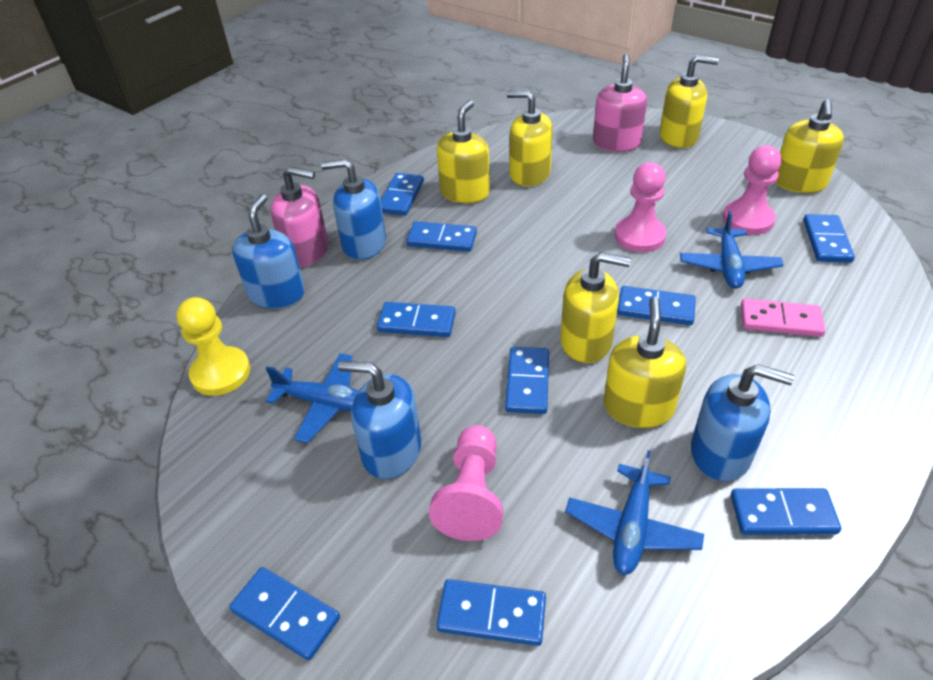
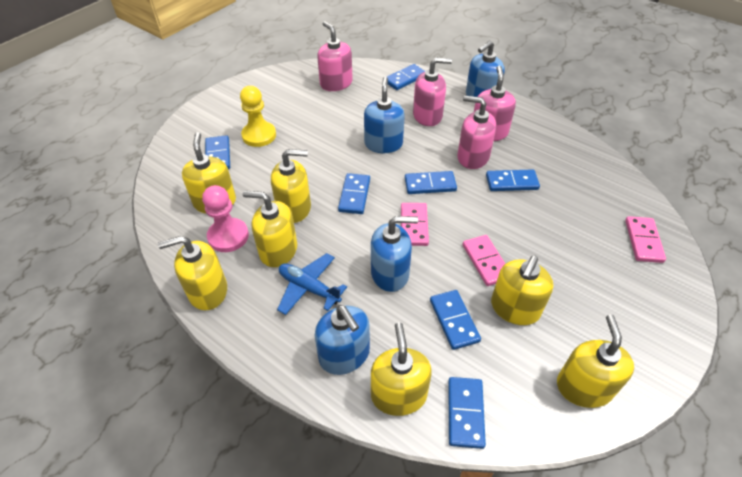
blue domino: 9 -> 7
blue plane: 3 -> 1
pink domino: 1 -> 3
pink pawn: 3 -> 1
pink soap dispenser: 2 -> 4
yellow soap dispenser: 6 -> 7

